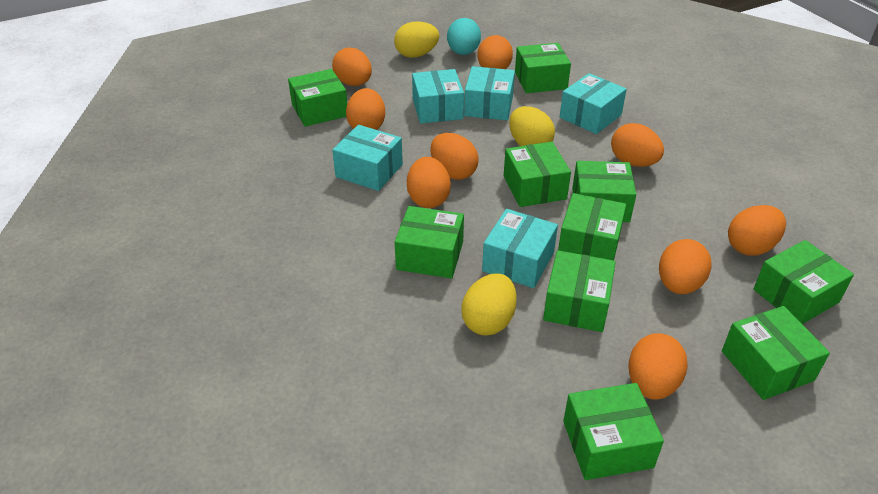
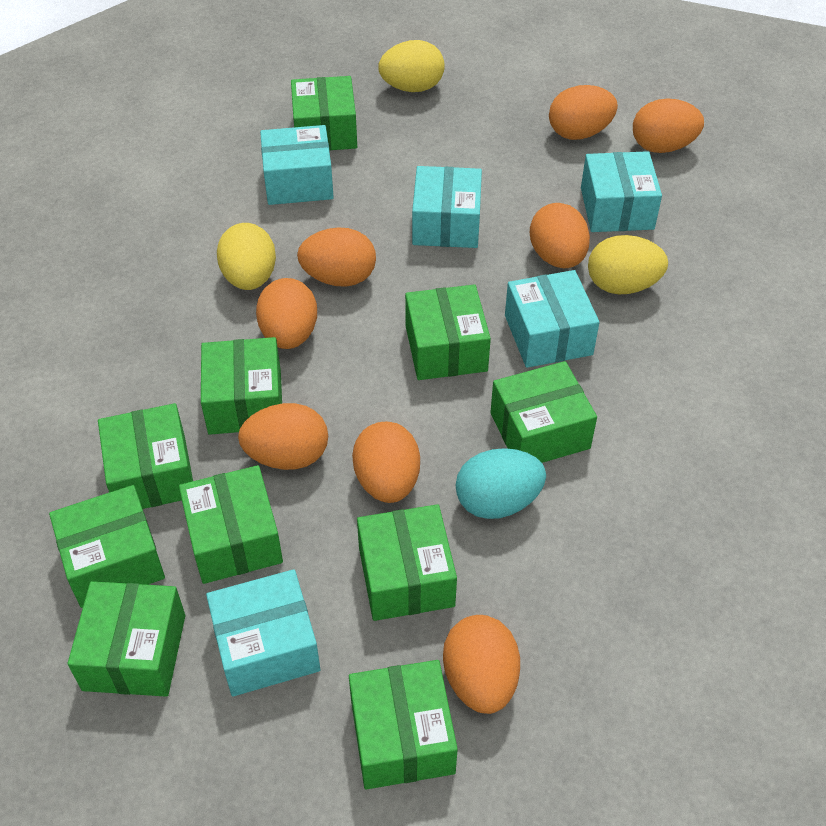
orange egg: 9 -> 8

